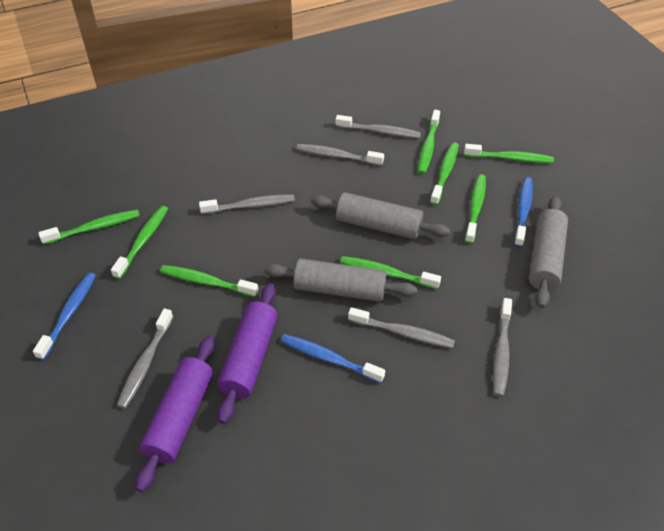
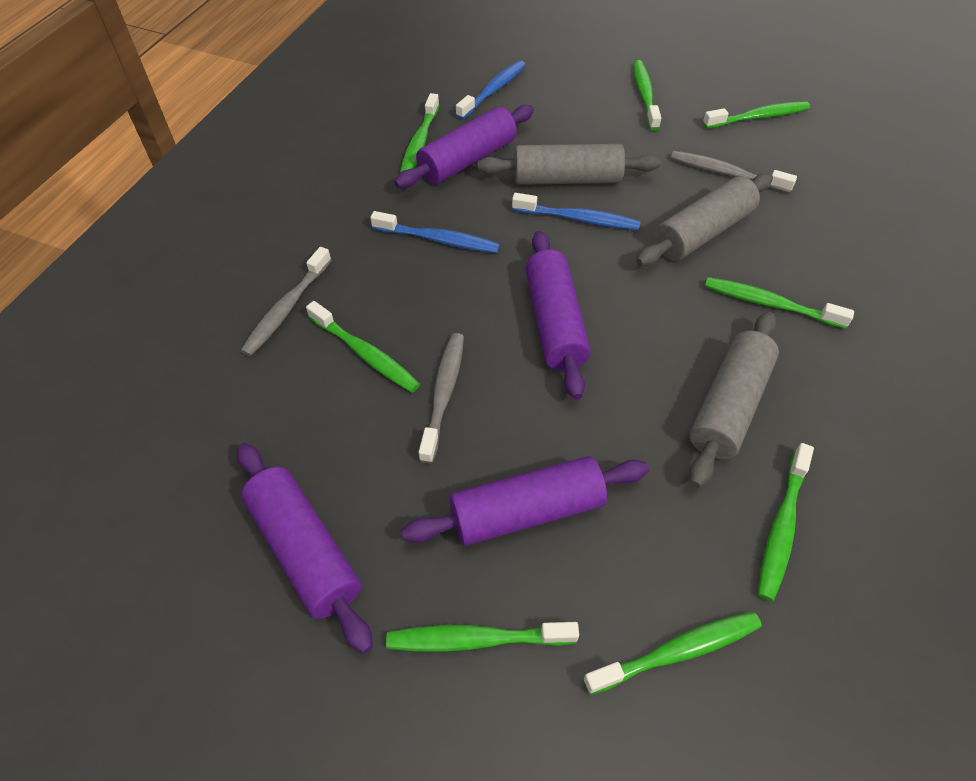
grey toothbrush: 6 -> 3
purple rolling pin: 2 -> 4

